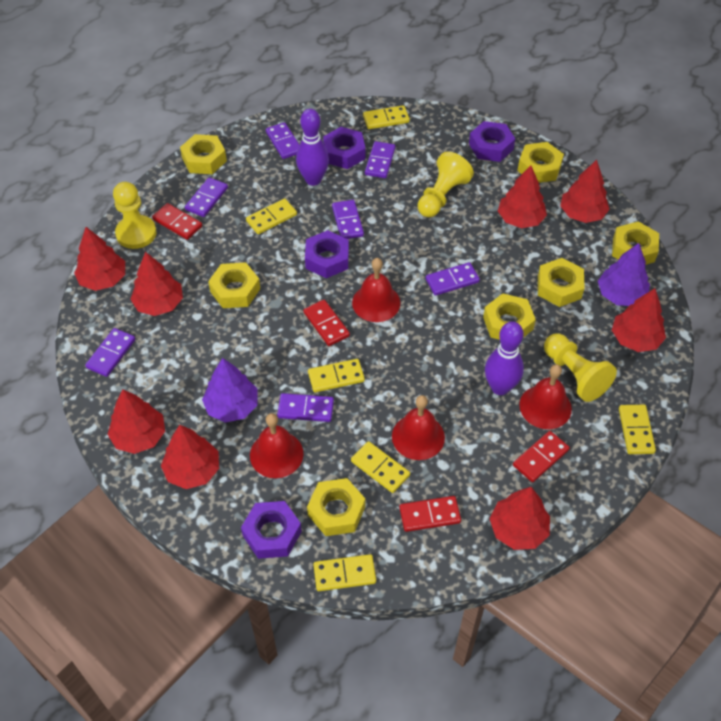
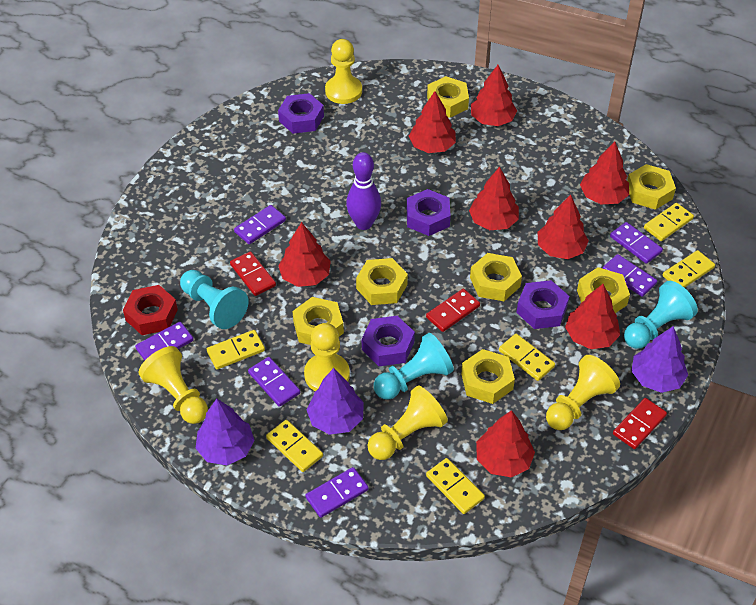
purple bowling pin: 2 -> 1
purple domino: 7 -> 6
purple tree: 2 -> 3
red bell: 4 -> 0
red domino: 4 -> 3
red nut: 0 -> 1
turquoise pawn: 0 -> 3
yellow pawn: 3 -> 5

